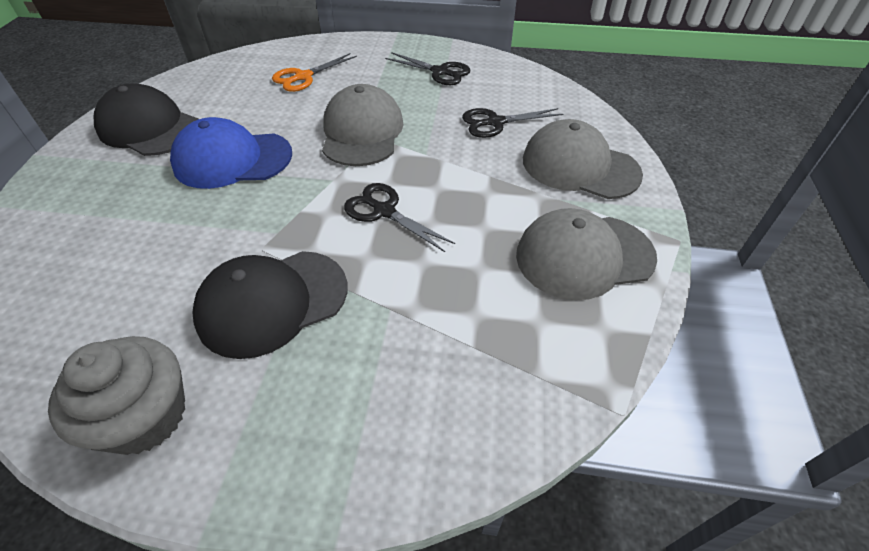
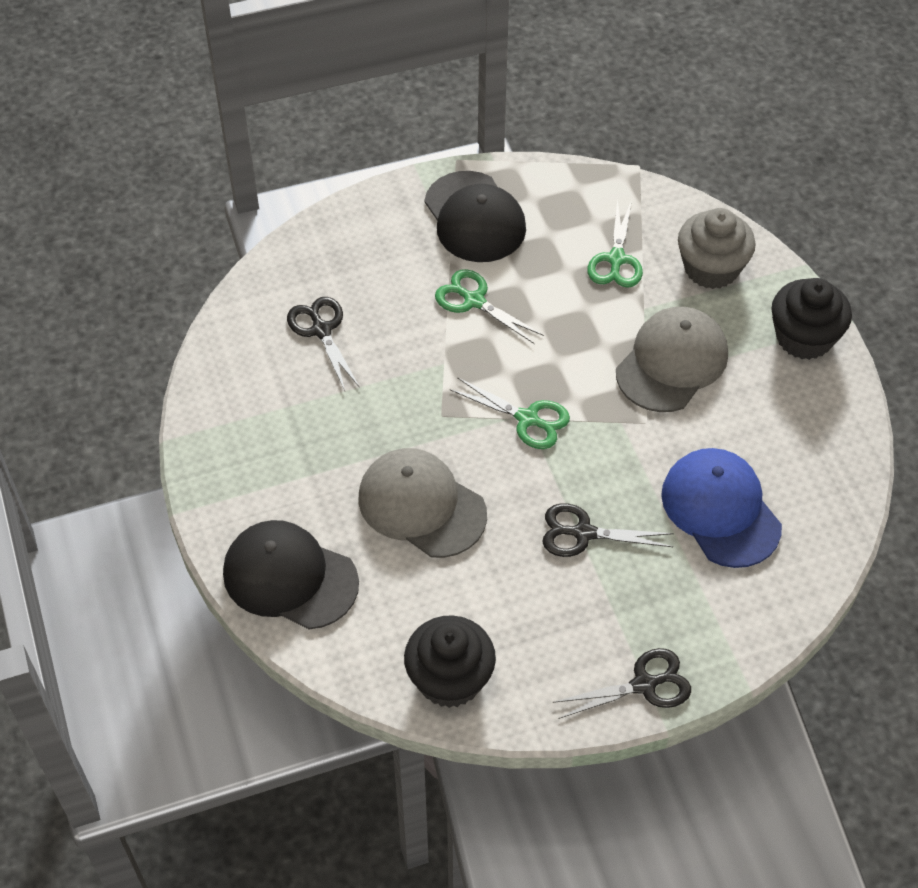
black cupcake: 0 -> 2
green scissors: 0 -> 3
grey cap: 3 -> 2
orange scissors: 1 -> 0

